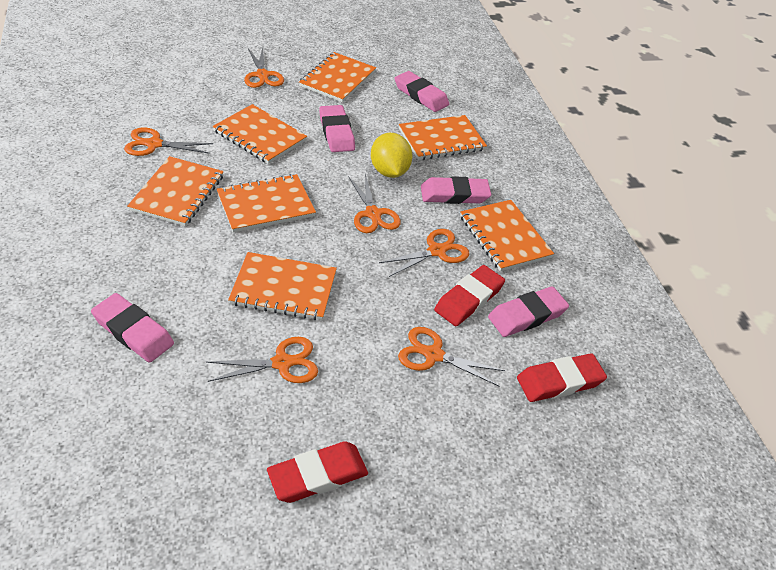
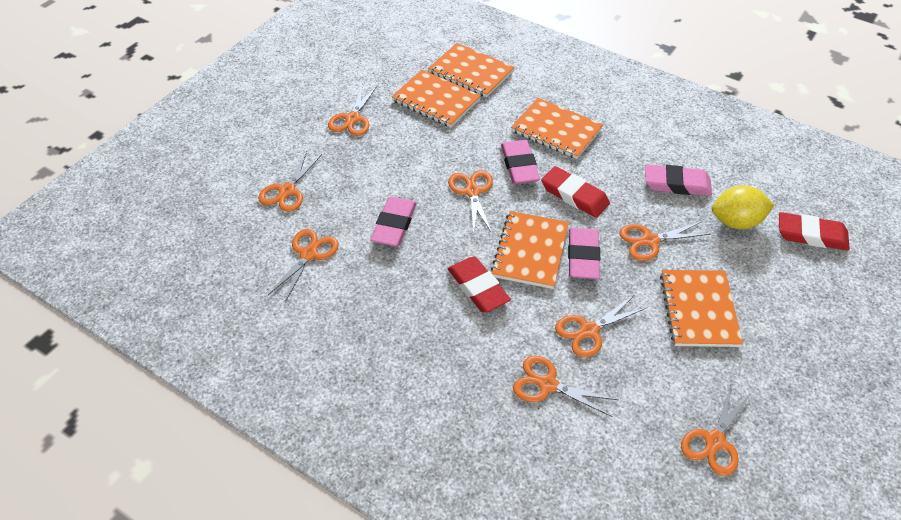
orange notebook: 7 -> 5
orange scissors: 6 -> 8
pink eraser: 5 -> 4

